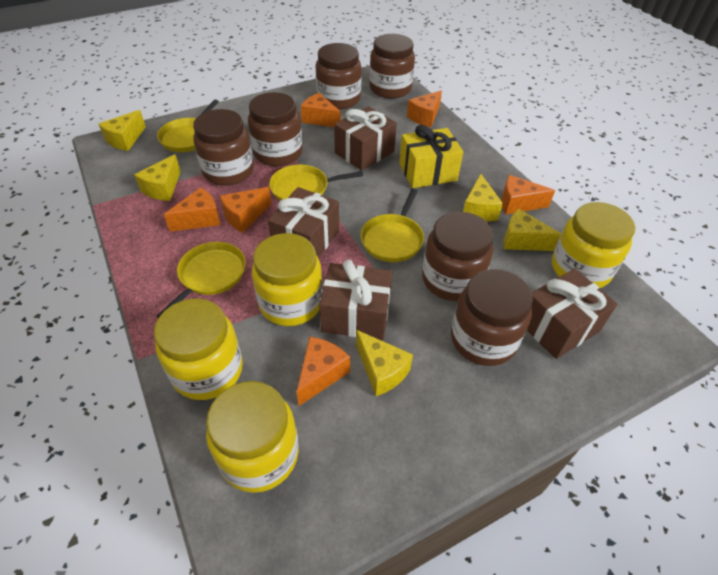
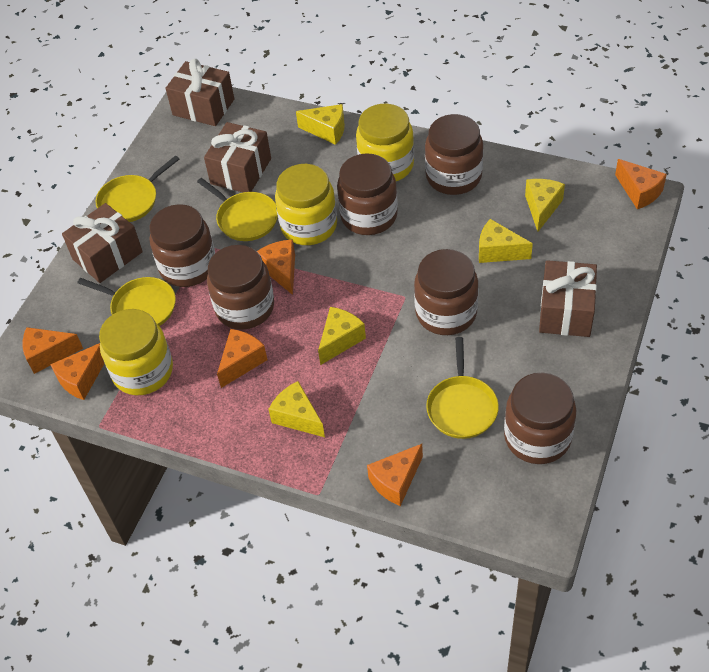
yellow gift: 1 -> 0
yellow jar: 4 -> 3

